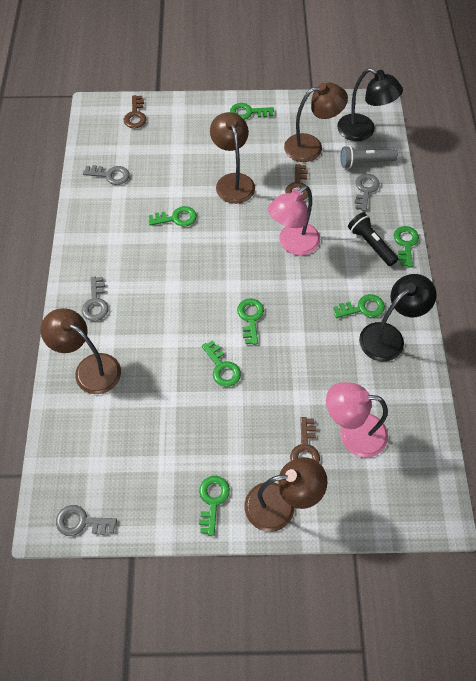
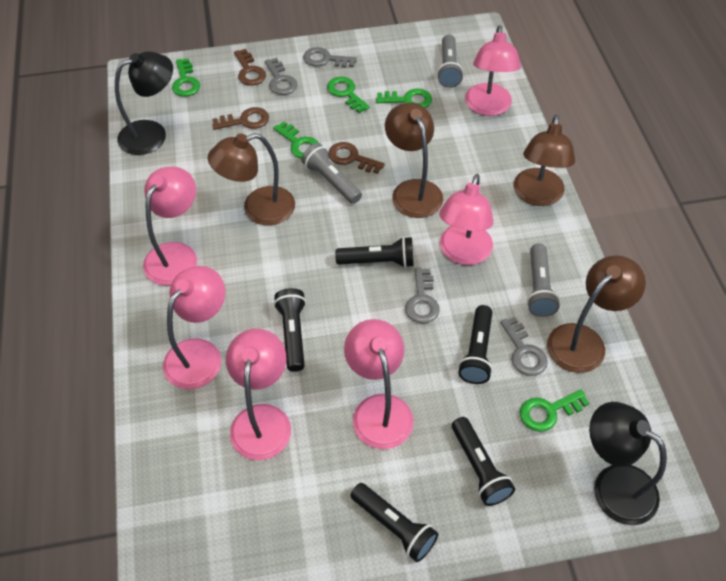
black flashlight: 1 -> 5
green key: 7 -> 5
grey flashlight: 1 -> 3
pink lamp: 2 -> 6

